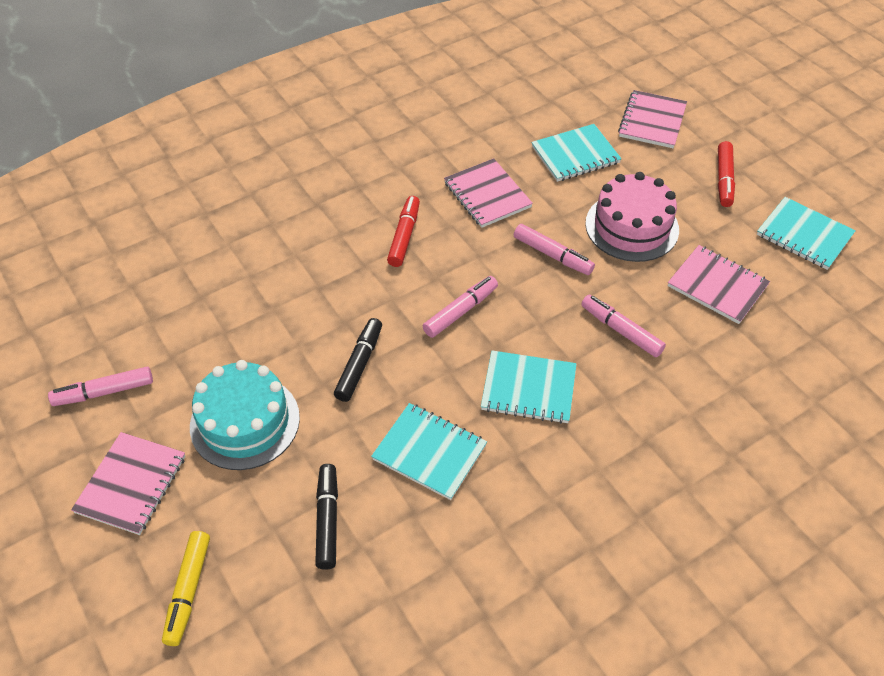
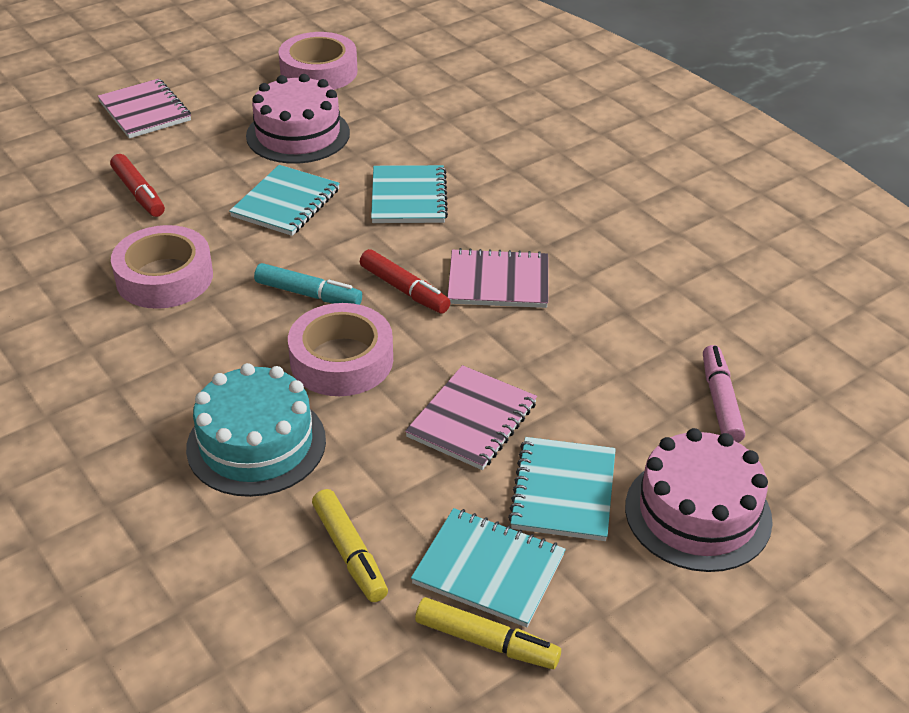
black marker: 2 -> 0
pink cake: 1 -> 2
pink marker: 4 -> 1
pink notebook: 4 -> 3
pink tape: 0 -> 3
turquoise marker: 0 -> 1
yellow marker: 1 -> 2

